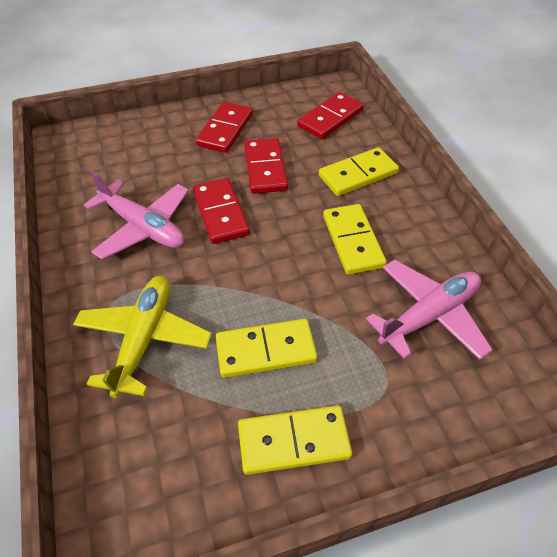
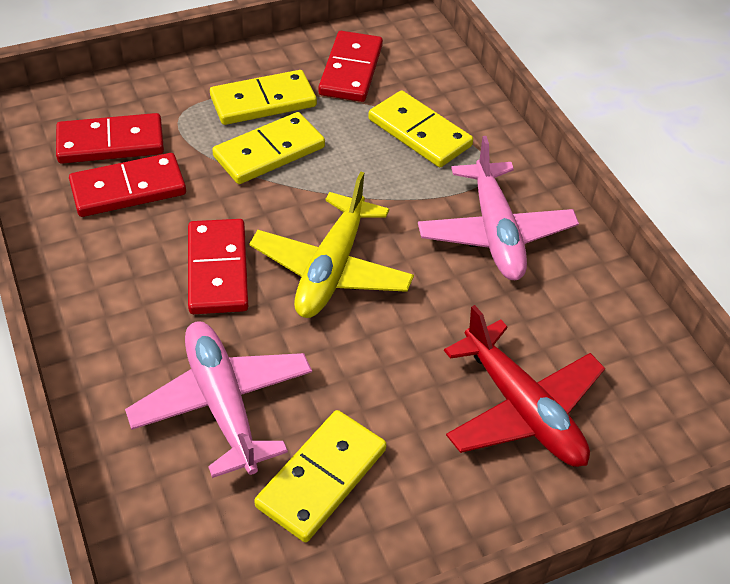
red plane: 0 -> 1

